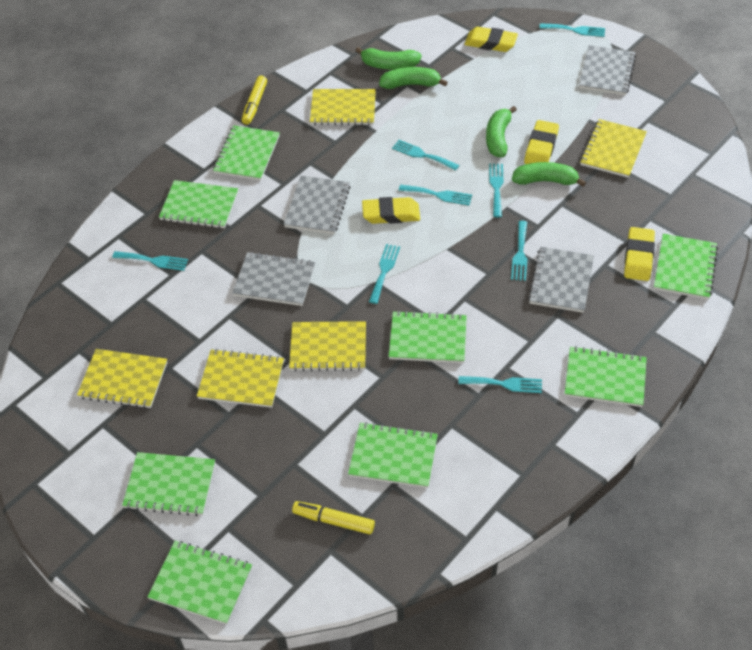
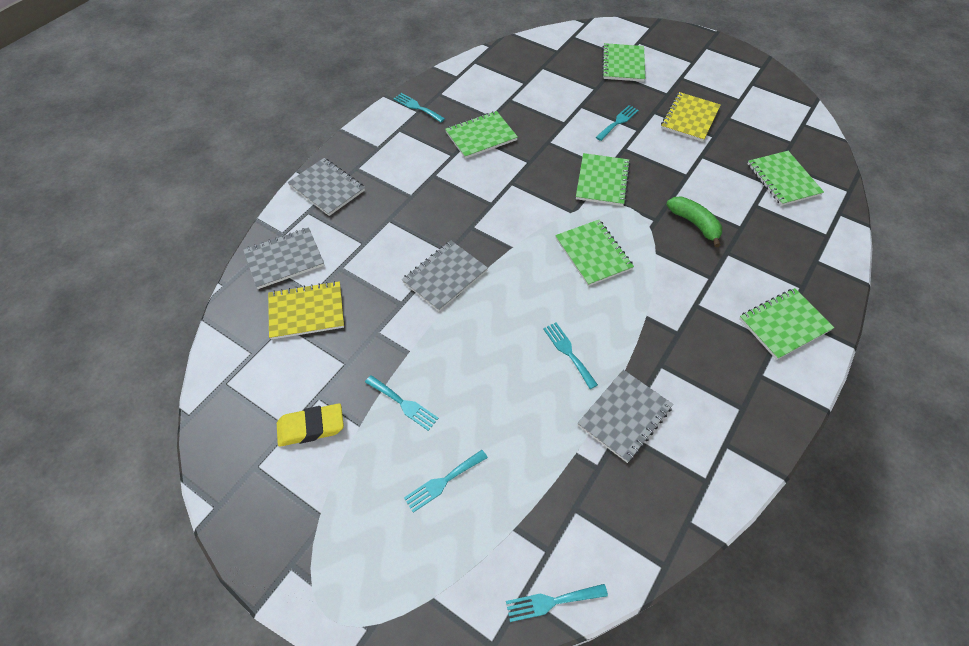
green banana: 4 -> 1
green notebook: 8 -> 6
turquoise fork: 8 -> 6
yellow eraser: 4 -> 1
yellow marker: 2 -> 0
yellow notebook: 5 -> 2

